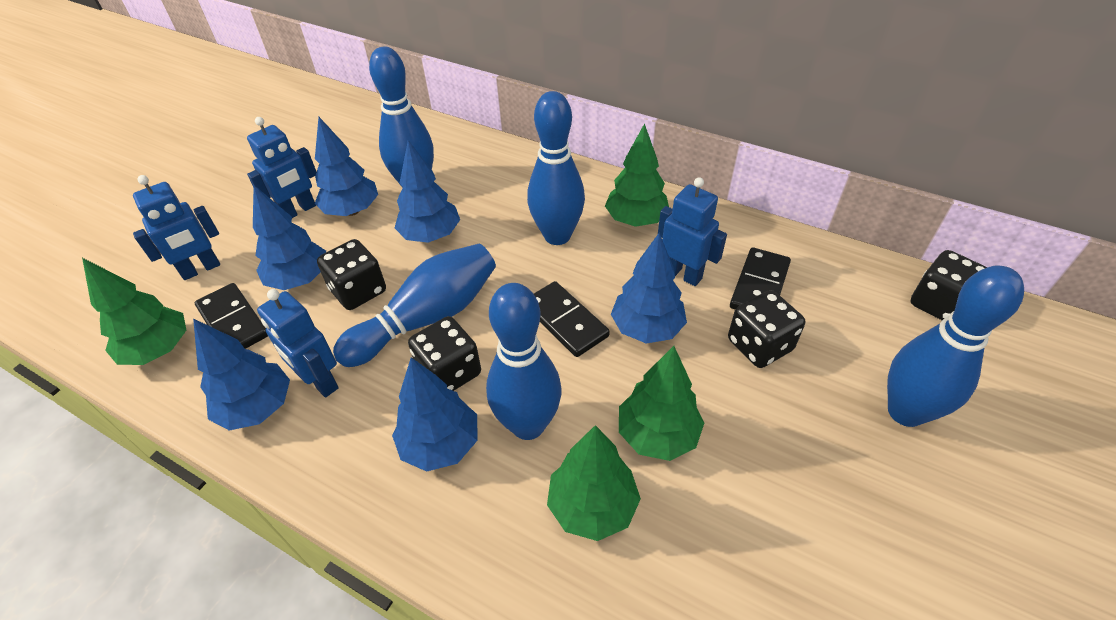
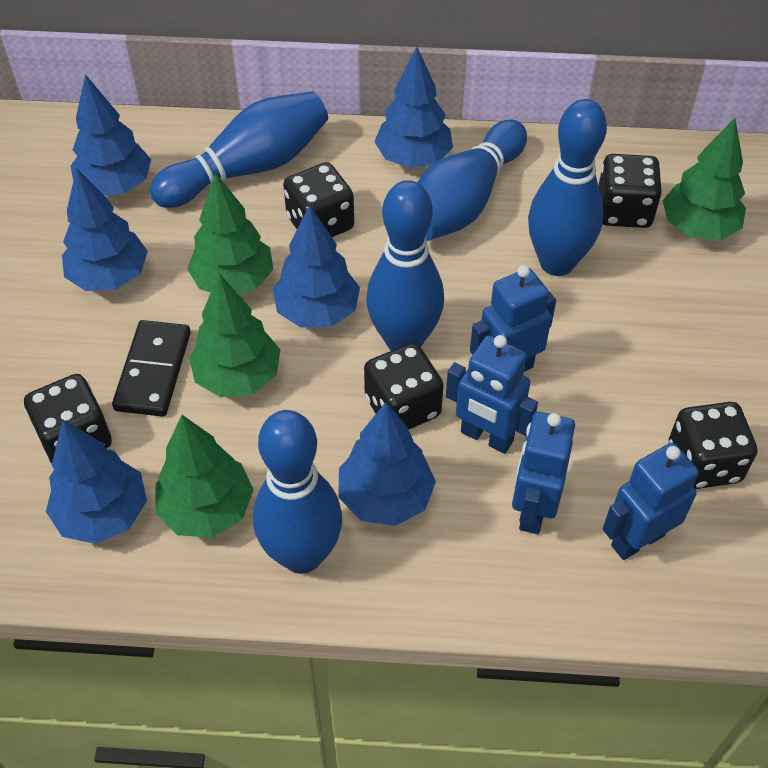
black dice: 4 -> 5
black domino: 3 -> 1

